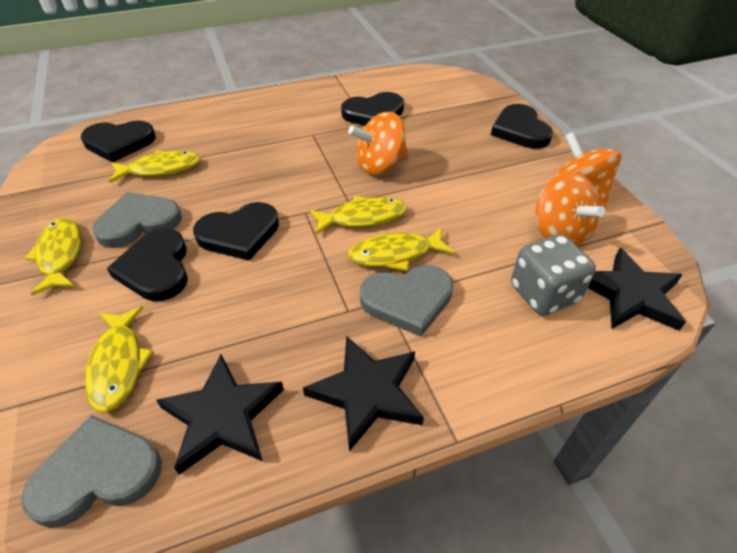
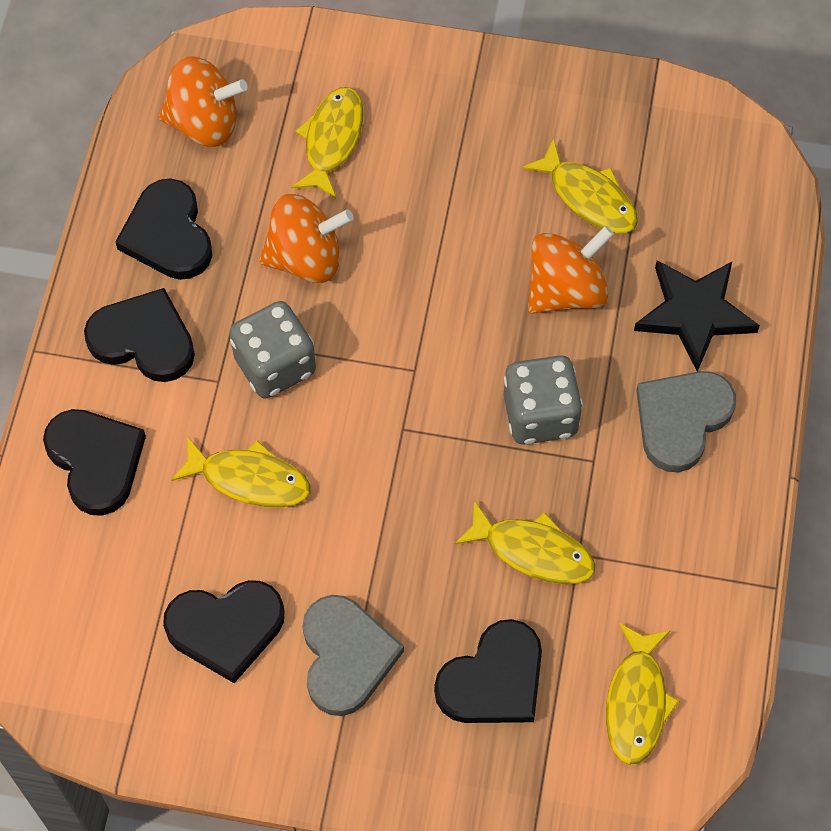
black star: 3 -> 1
grey dice: 1 -> 2
grey heart: 3 -> 2

